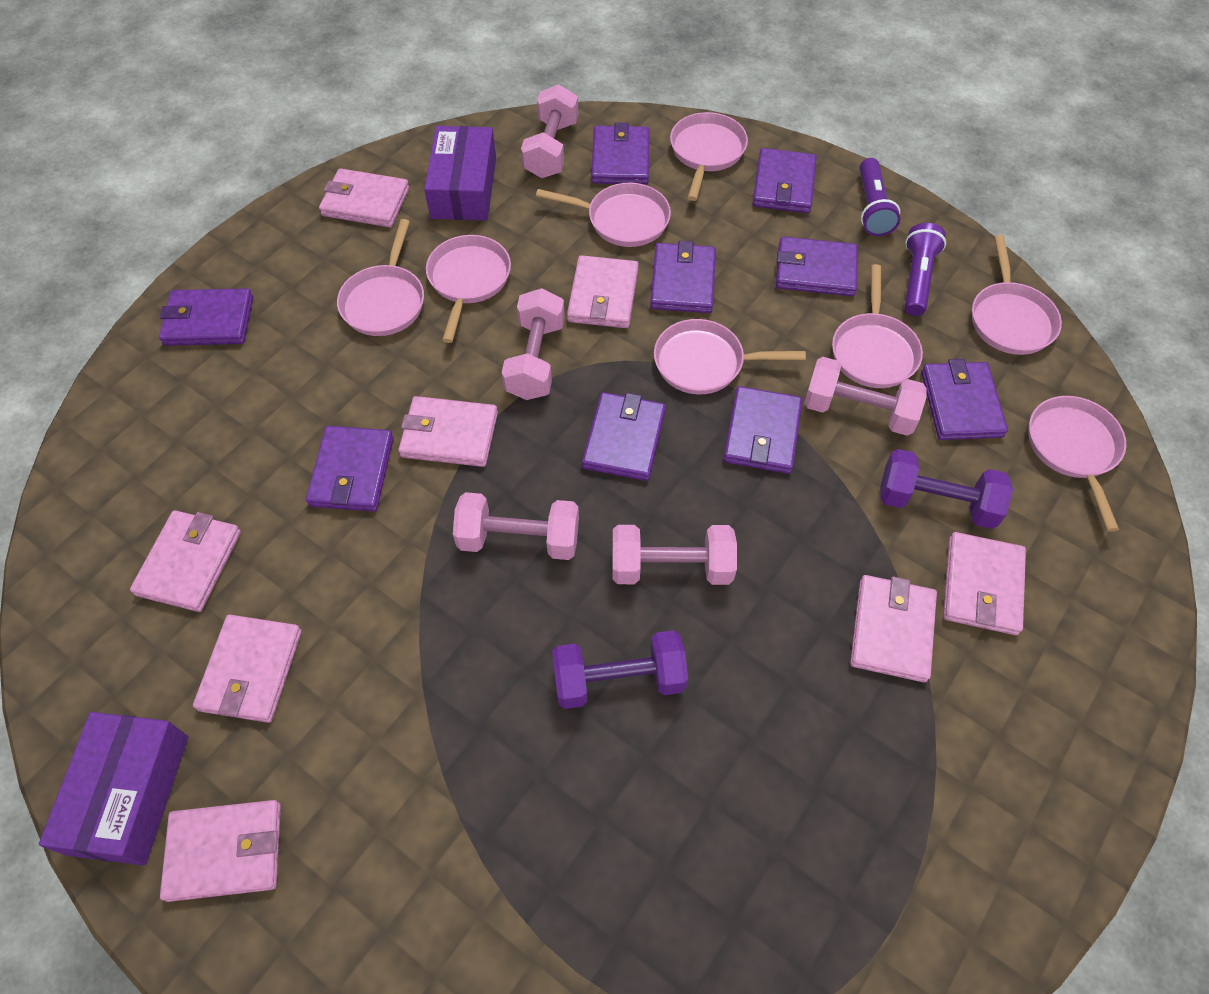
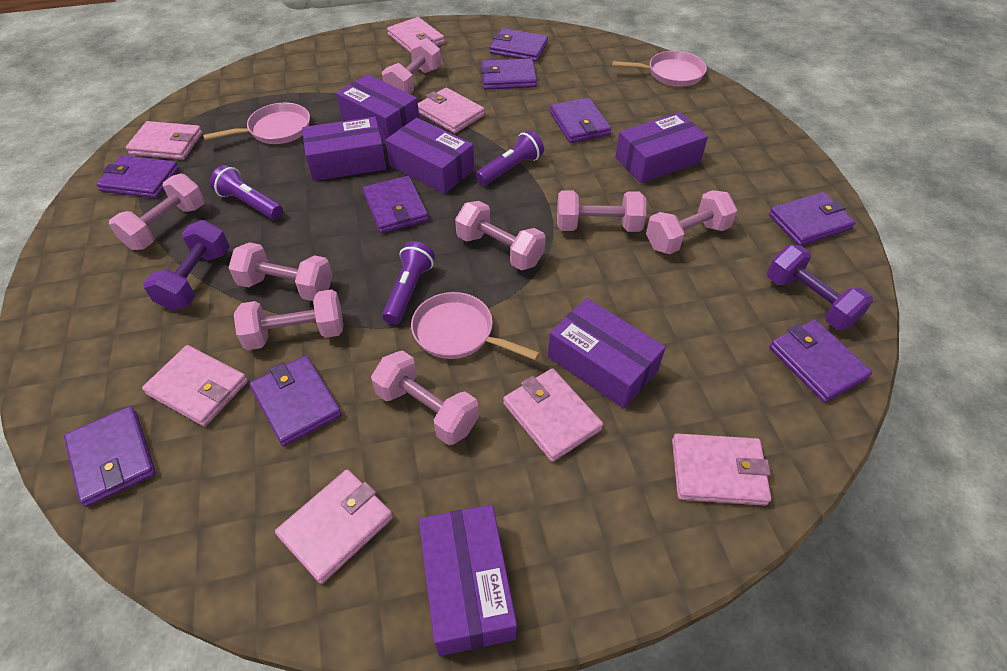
pink dumbbell: 5 -> 8
pink pan: 8 -> 3
pink wallet: 8 -> 7
purple box: 2 -> 6
purple flashlight: 2 -> 3

